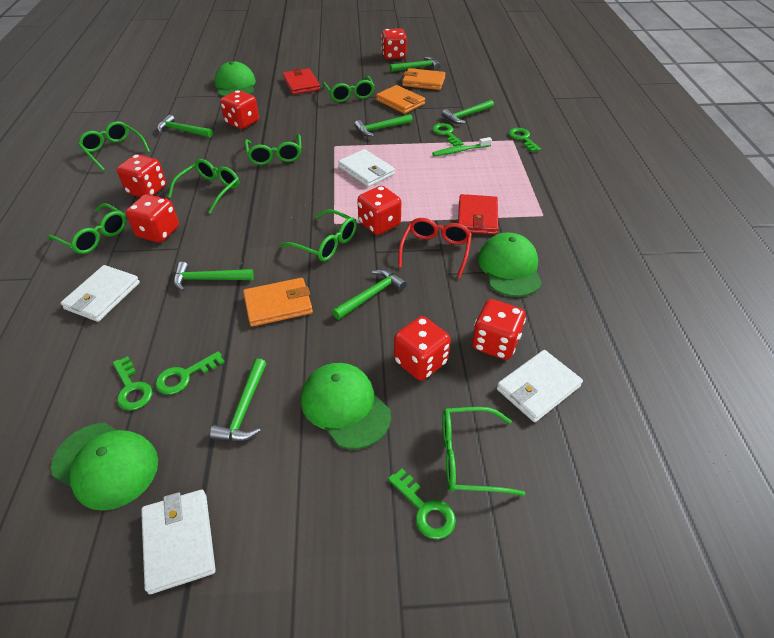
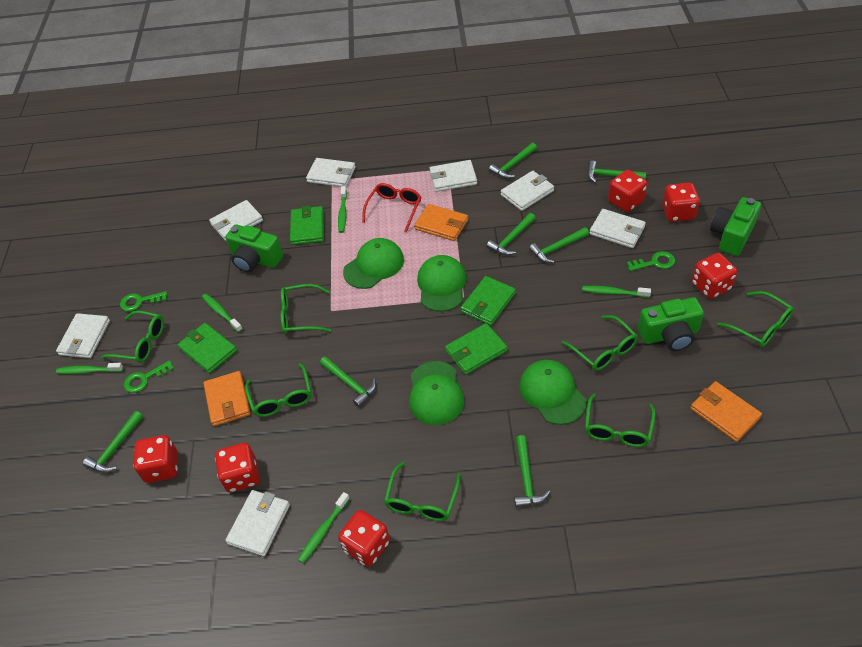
green camera: 0 -> 3
green key: 5 -> 3
green toothbrush: 1 -> 5
green wallet: 0 -> 4
red dice: 7 -> 6
red wallet: 2 -> 0
white wallet: 4 -> 7

